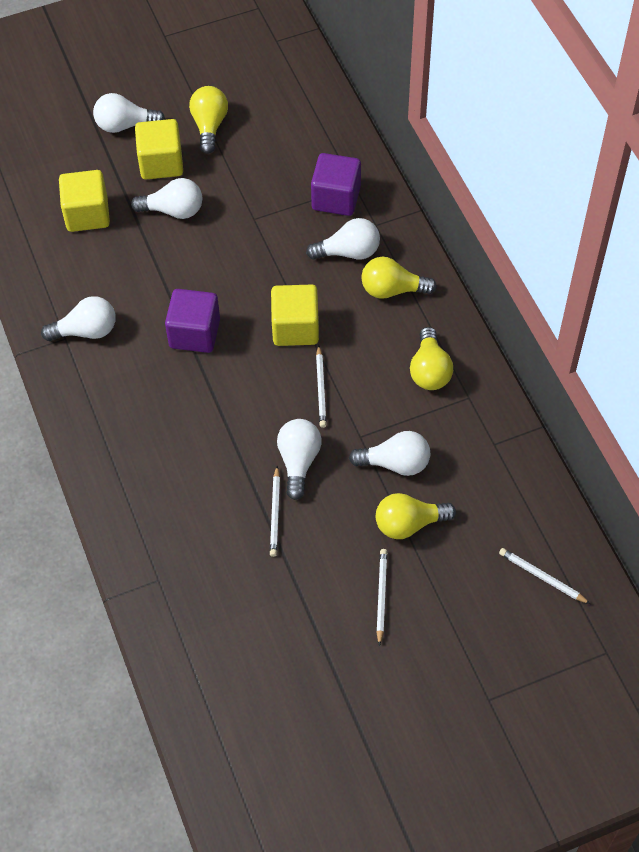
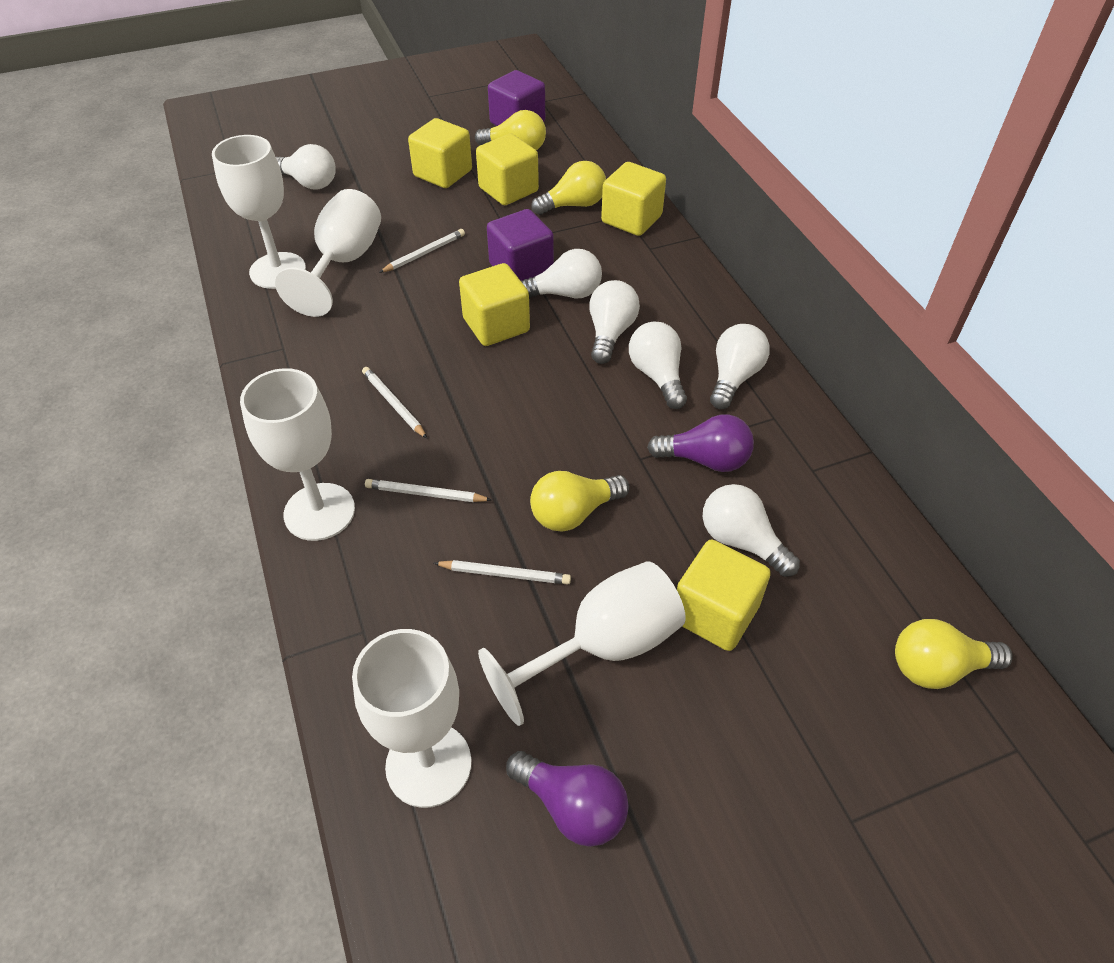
purple light bulb: 0 -> 2
white goblet: 0 -> 5
yellow cube: 3 -> 5

